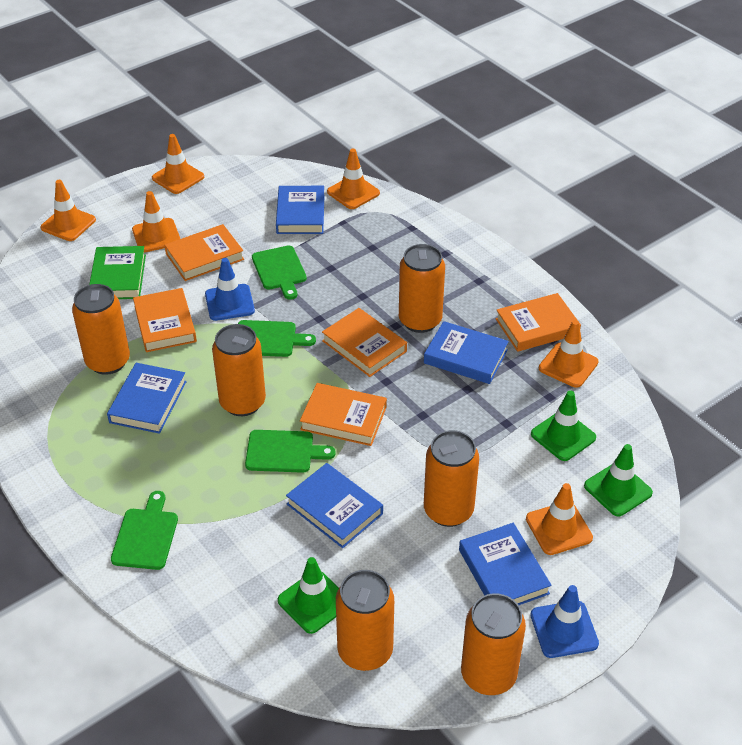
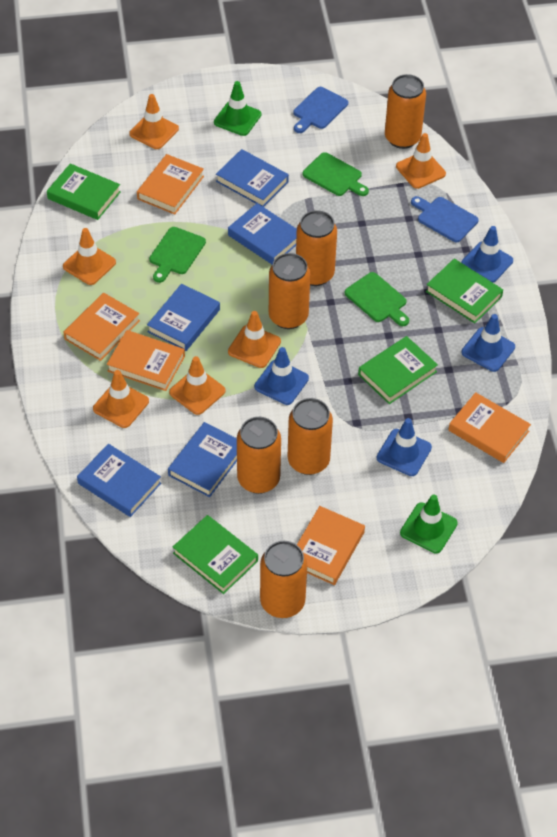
blue cutting board: 0 -> 2
blue traffic cone: 2 -> 4
green book: 1 -> 4
green cutting board: 4 -> 3
green traffic cone: 3 -> 2

